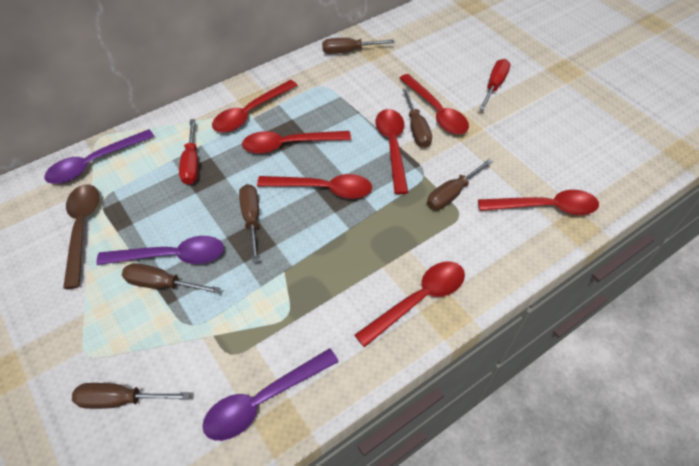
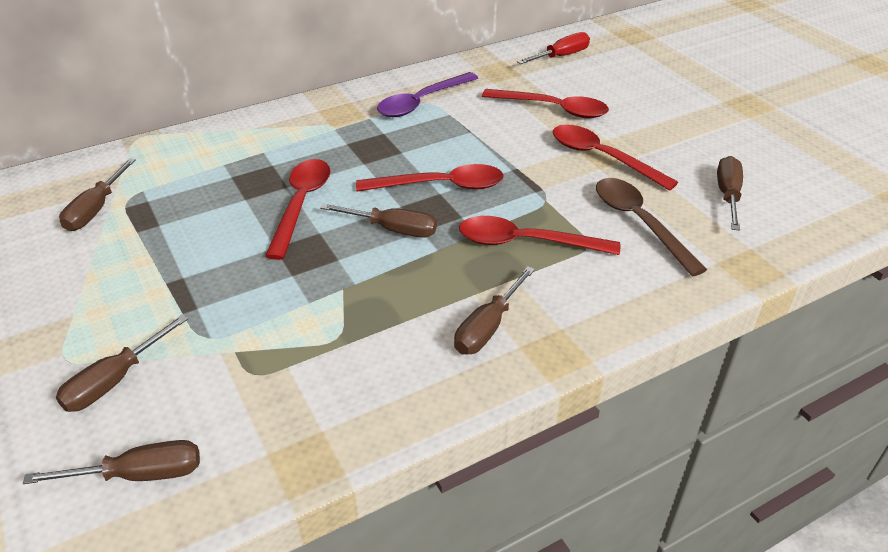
purple spoon: 3 -> 1
red screwdriver: 2 -> 1
red spoon: 7 -> 5

